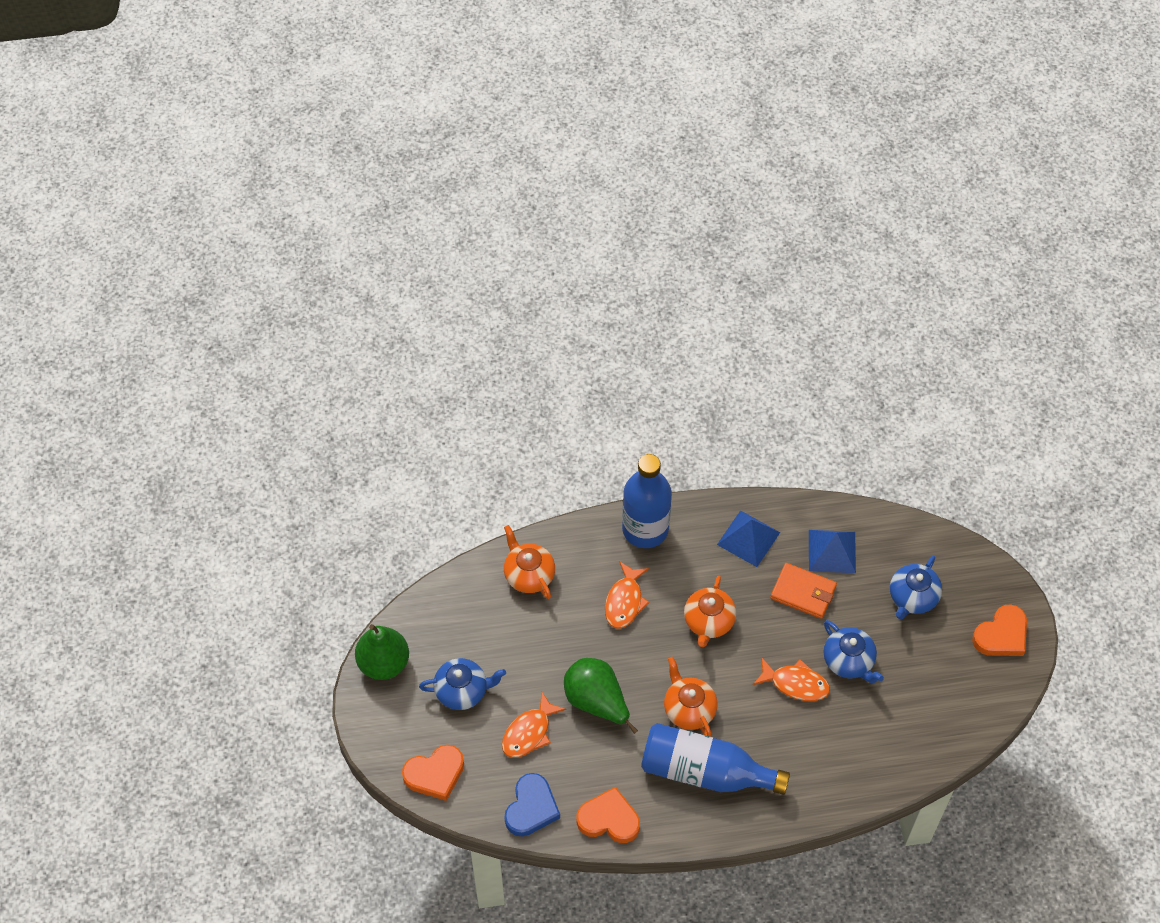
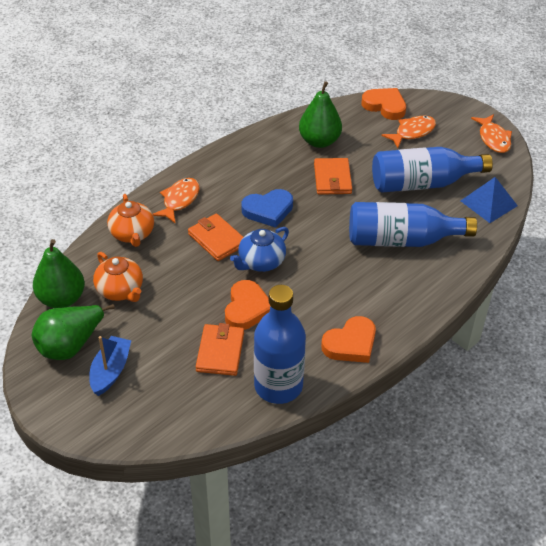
blue boat: 0 -> 1
blue bottle: 2 -> 3
blue pyramid: 2 -> 1
blue teapot: 3 -> 1
green pear: 2 -> 3
orange teapot: 3 -> 2
orange wallet: 1 -> 3

